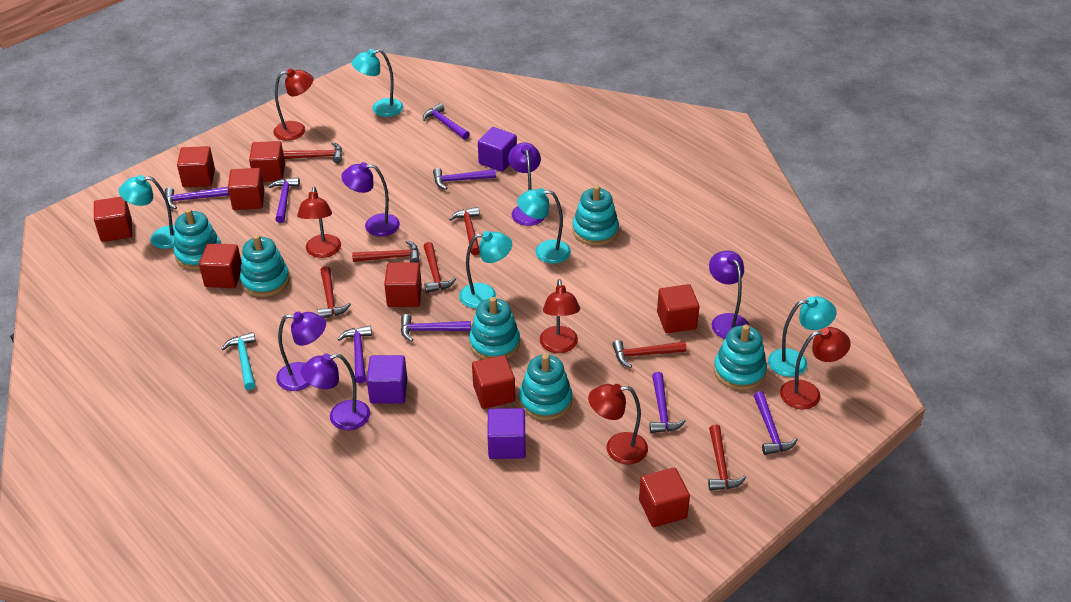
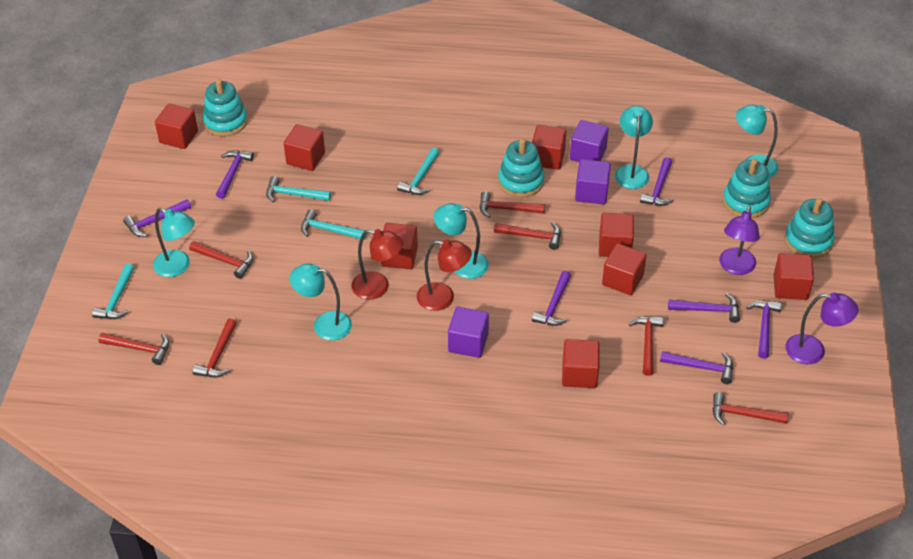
purple hammer: 8 -> 7
purple lamp: 5 -> 2
red cube: 9 -> 8
red lamp: 5 -> 2
turquoise hammer: 1 -> 4
turquoise stacking toy: 6 -> 4

